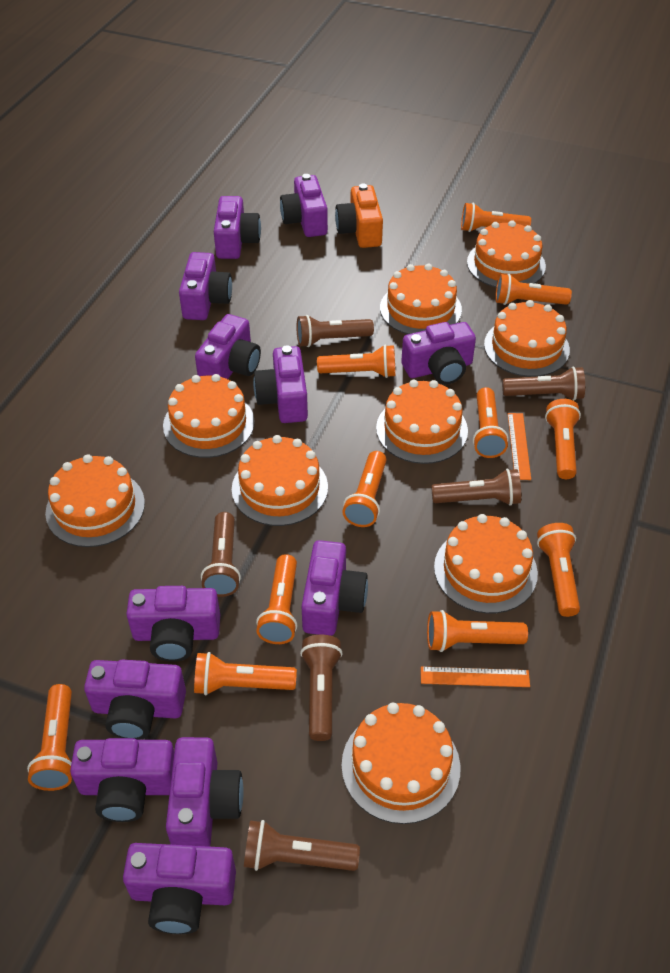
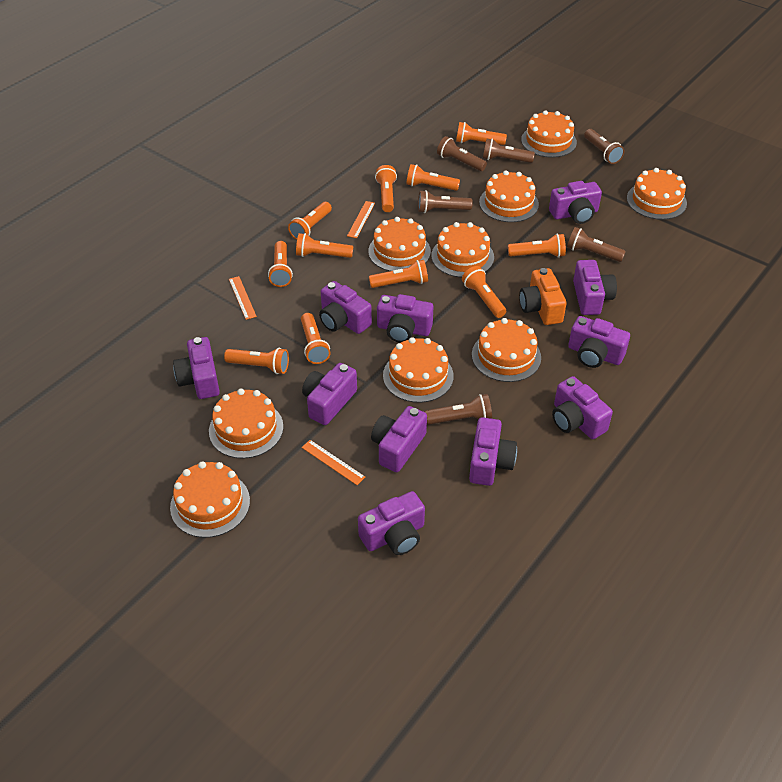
orange ruler: 2 -> 3
purple camera: 12 -> 11

